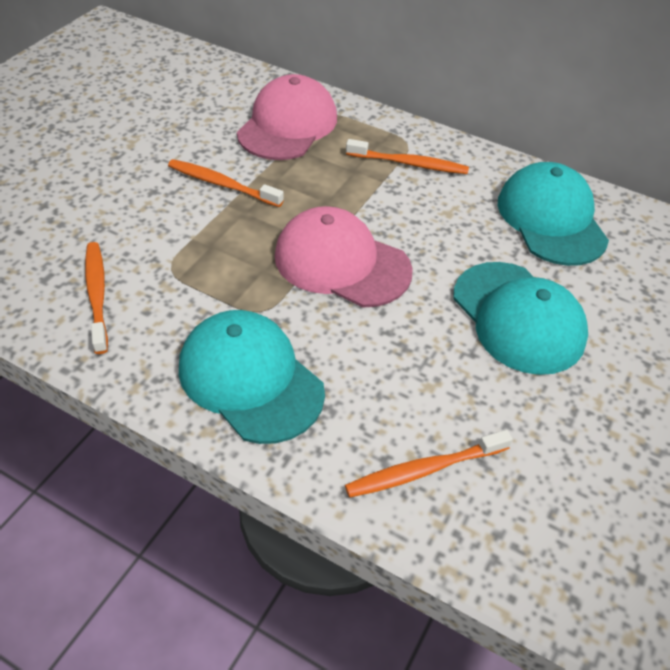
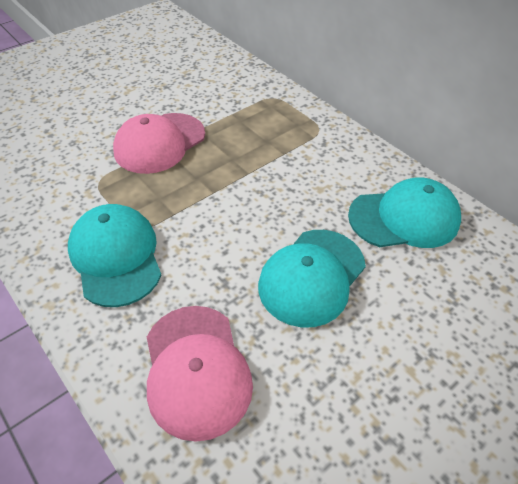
orange toothbrush: 4 -> 0

